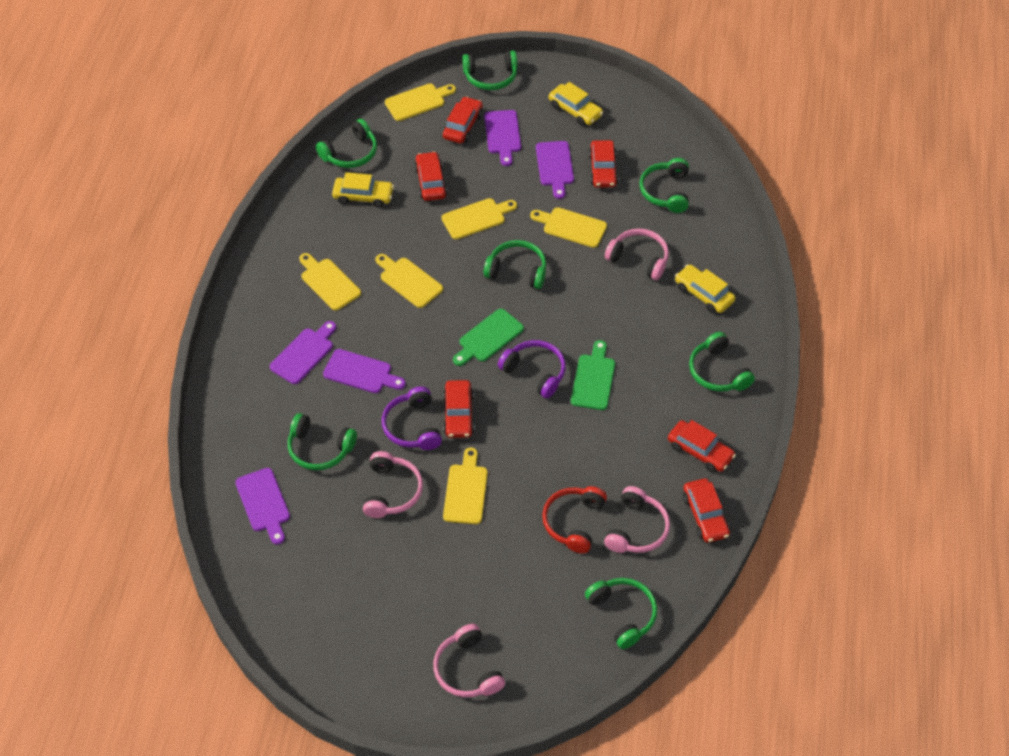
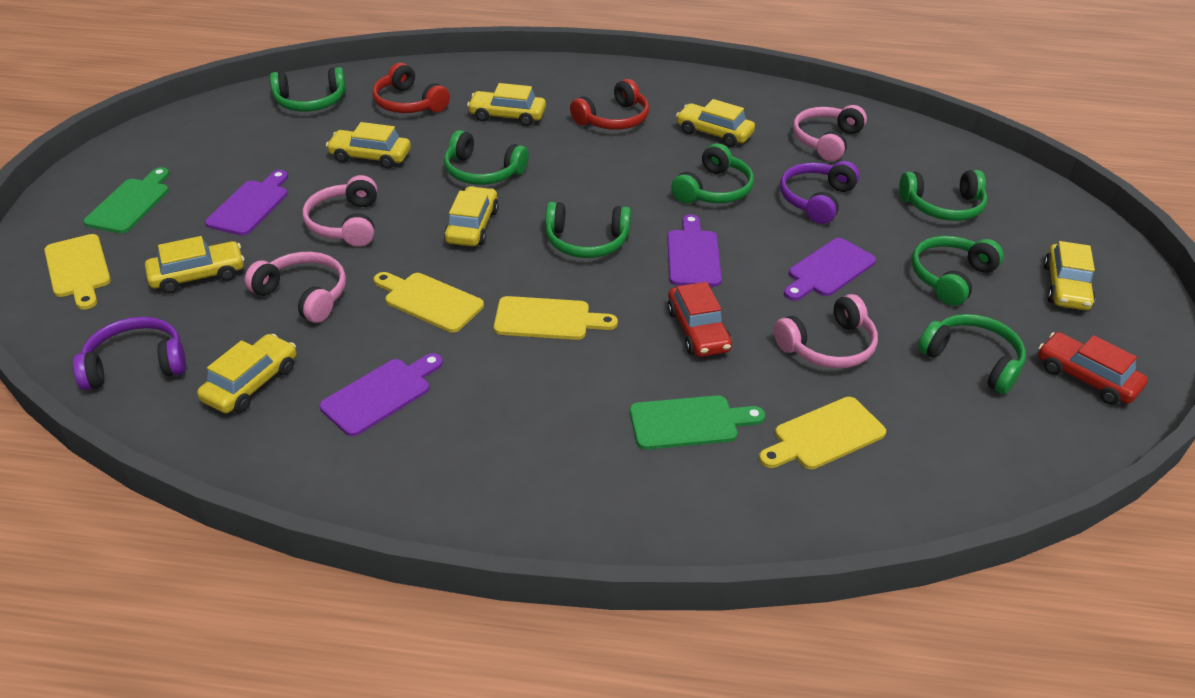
purple cutting board: 5 -> 4
red car: 6 -> 2
red headphones: 1 -> 2
yellow car: 3 -> 7
yellow cutting board: 6 -> 4

